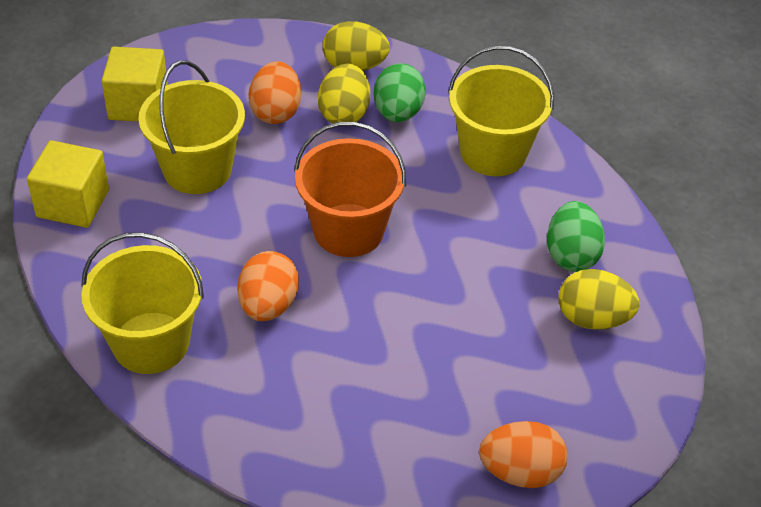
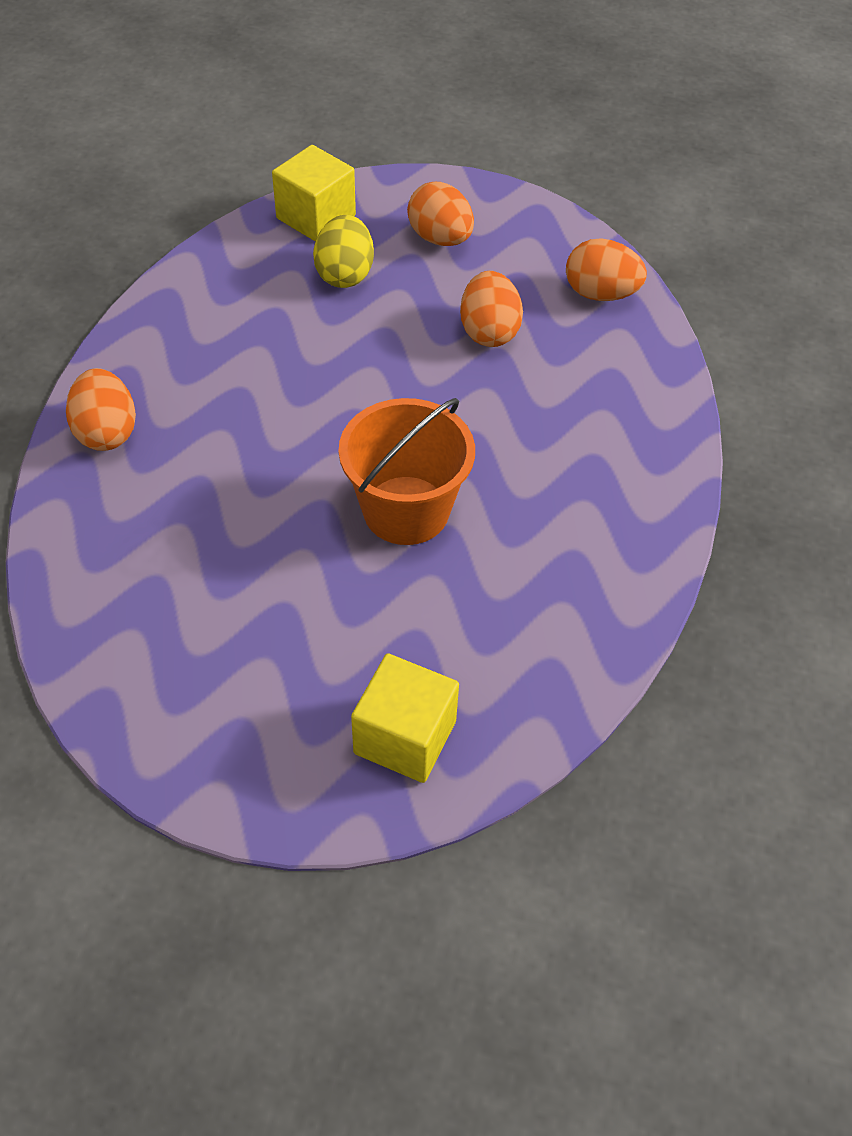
green egg: 2 -> 0
orange egg: 3 -> 4
yellow bucket: 3 -> 0
yellow egg: 3 -> 1

